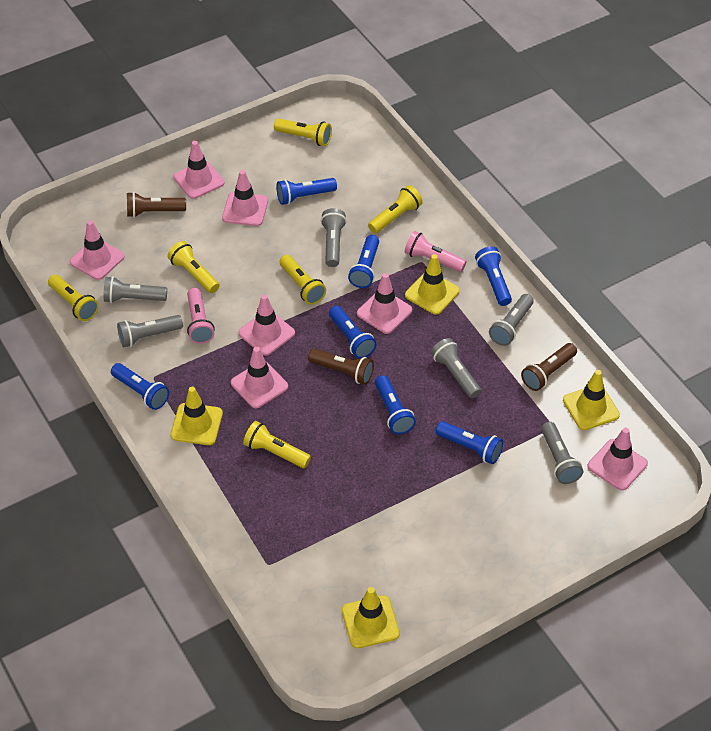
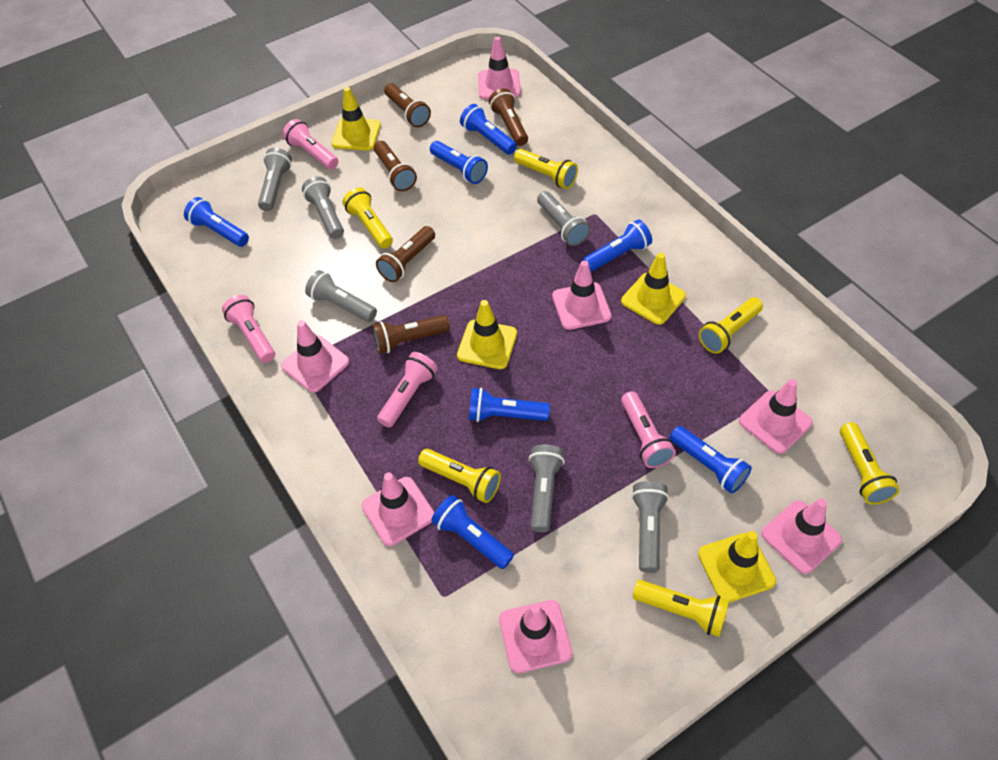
brown flashlight: 3 -> 5
pink flashlight: 2 -> 4

